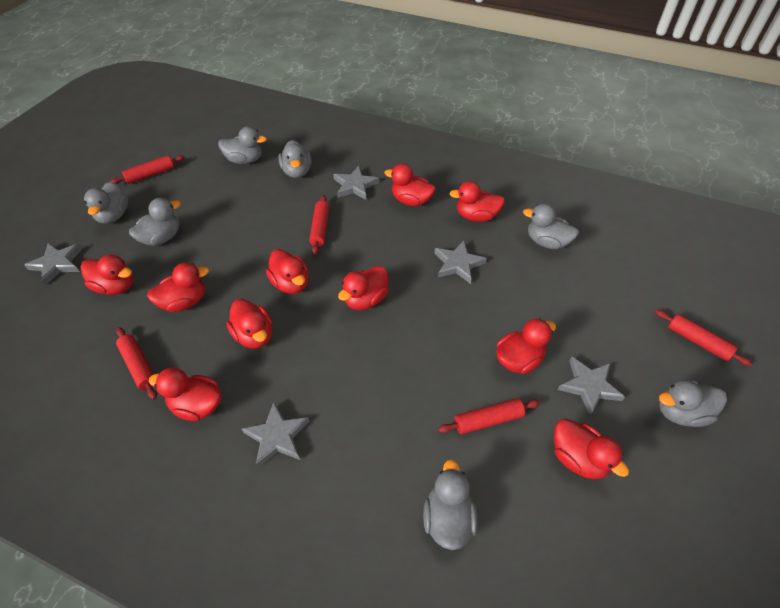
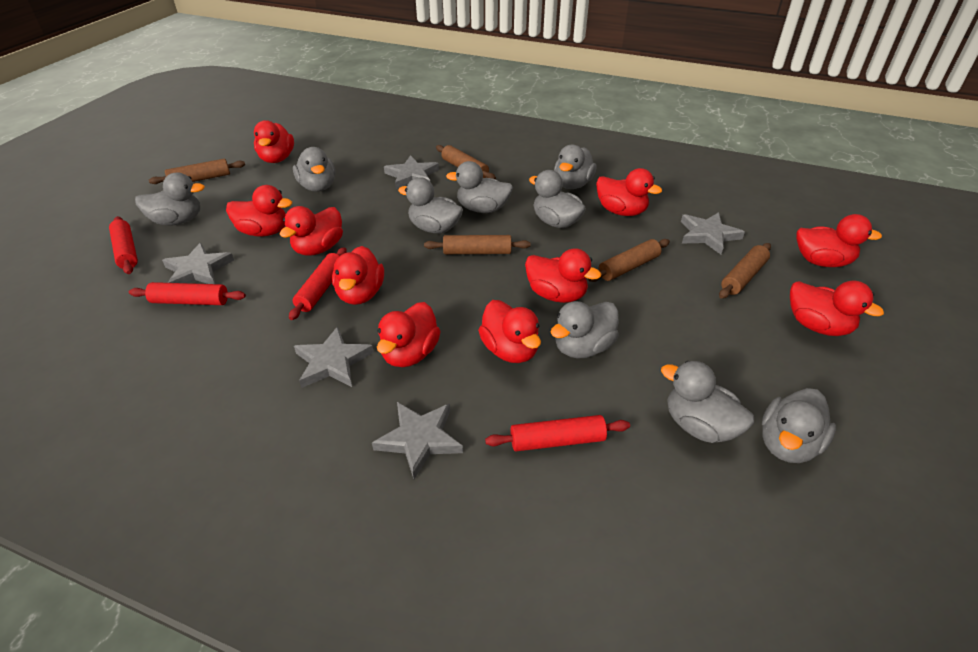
brown rolling pin: 0 -> 5
grey duck: 7 -> 9
red rolling pin: 5 -> 4

